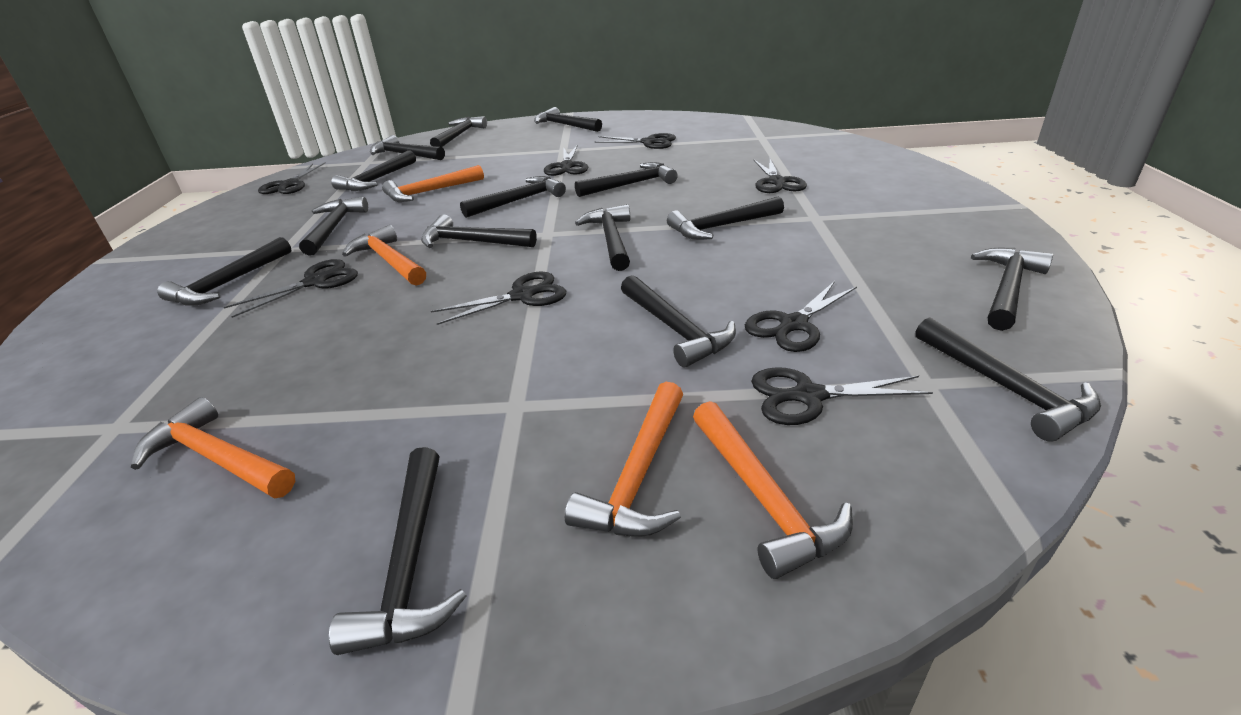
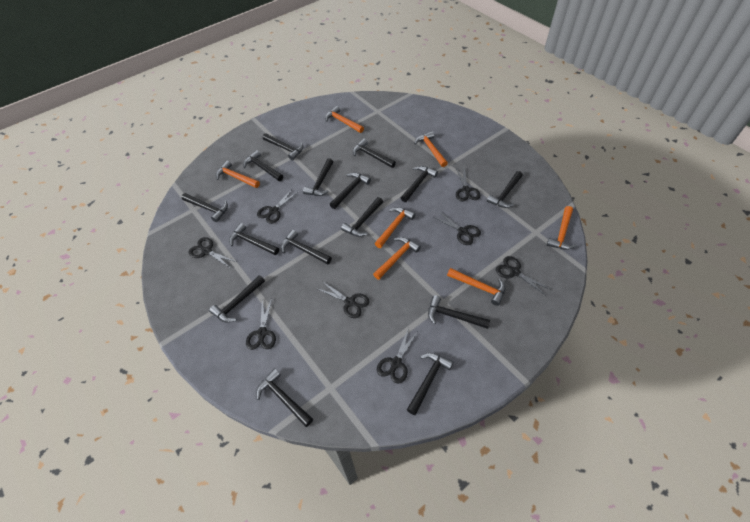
orange hammer: 5 -> 7

